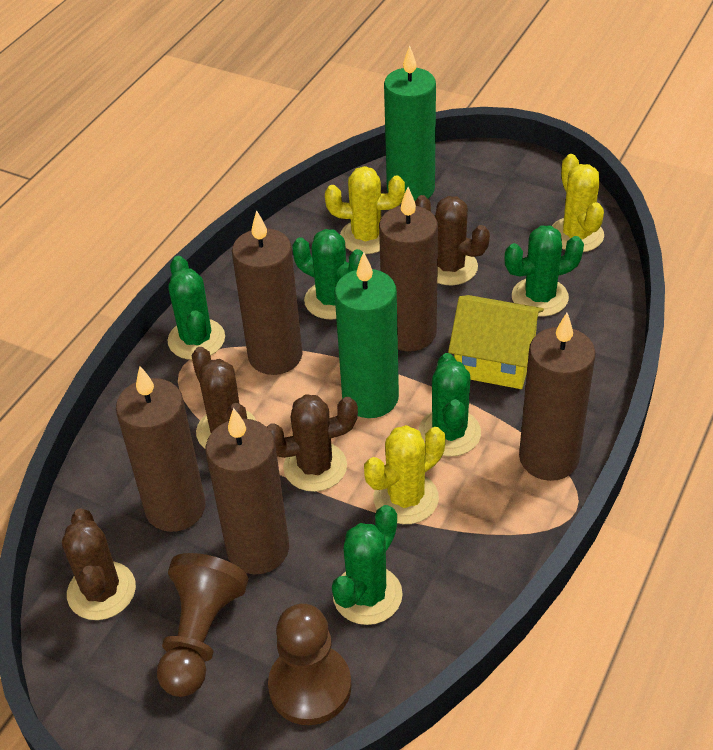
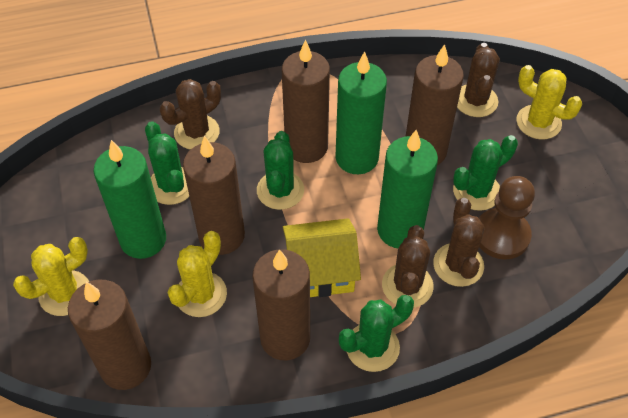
brown pawn: 2 -> 1
green cactus: 5 -> 4
green candle: 2 -> 3

